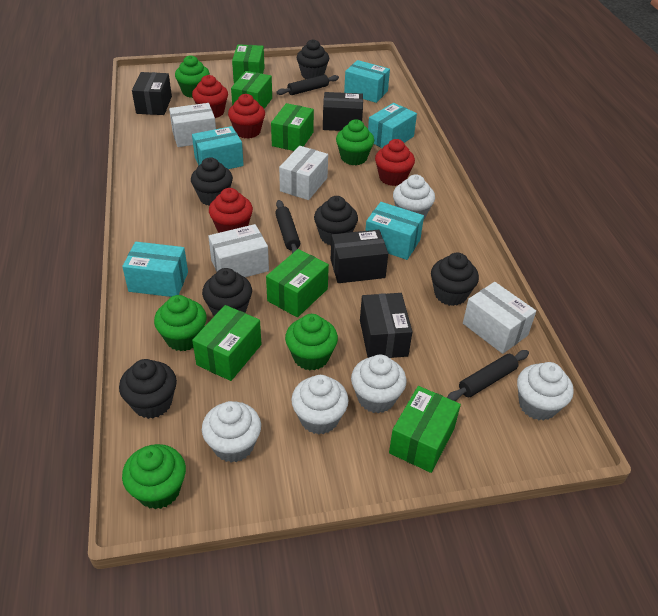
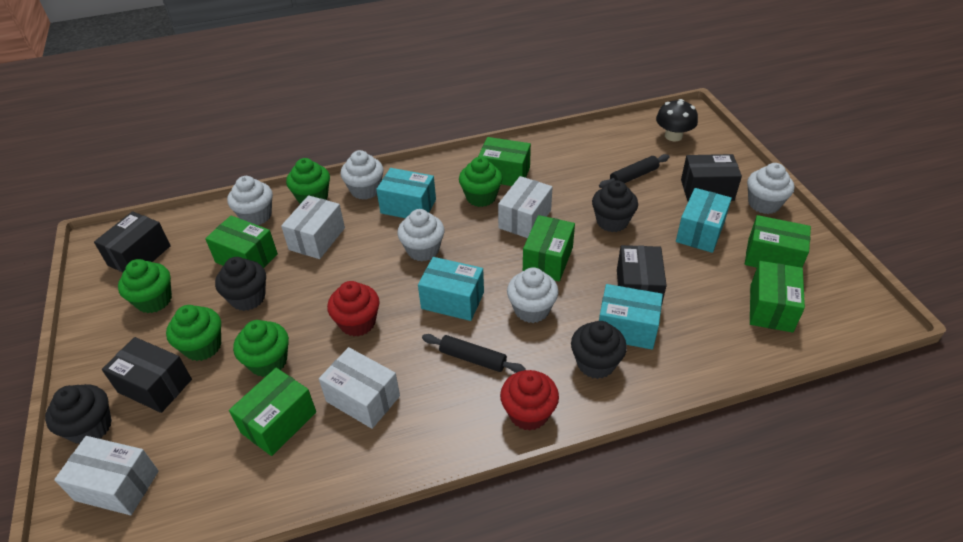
black cupcake: 6 -> 4
black mushroom: 0 -> 1
black rolling pin: 3 -> 2
red cupcake: 4 -> 2
turquoise box: 5 -> 4

